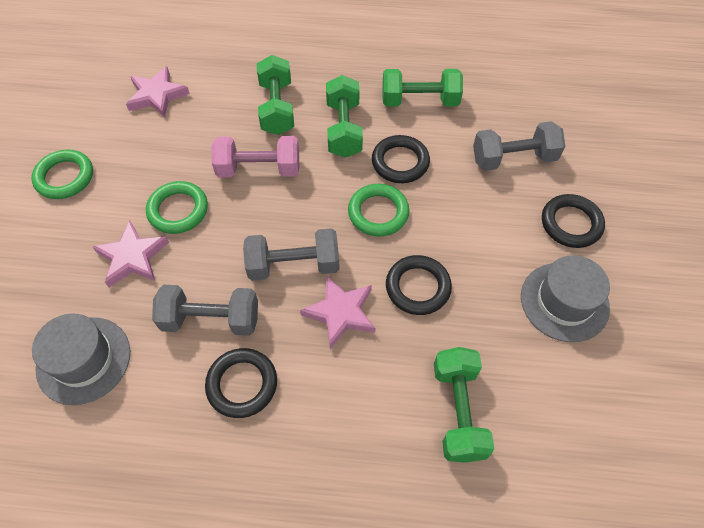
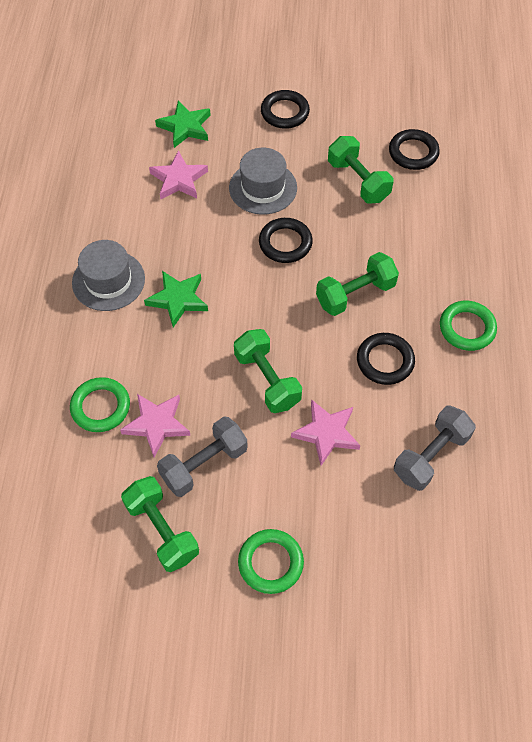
green star: 0 -> 2
grey dumbbell: 3 -> 2
pink dumbbell: 1 -> 0

